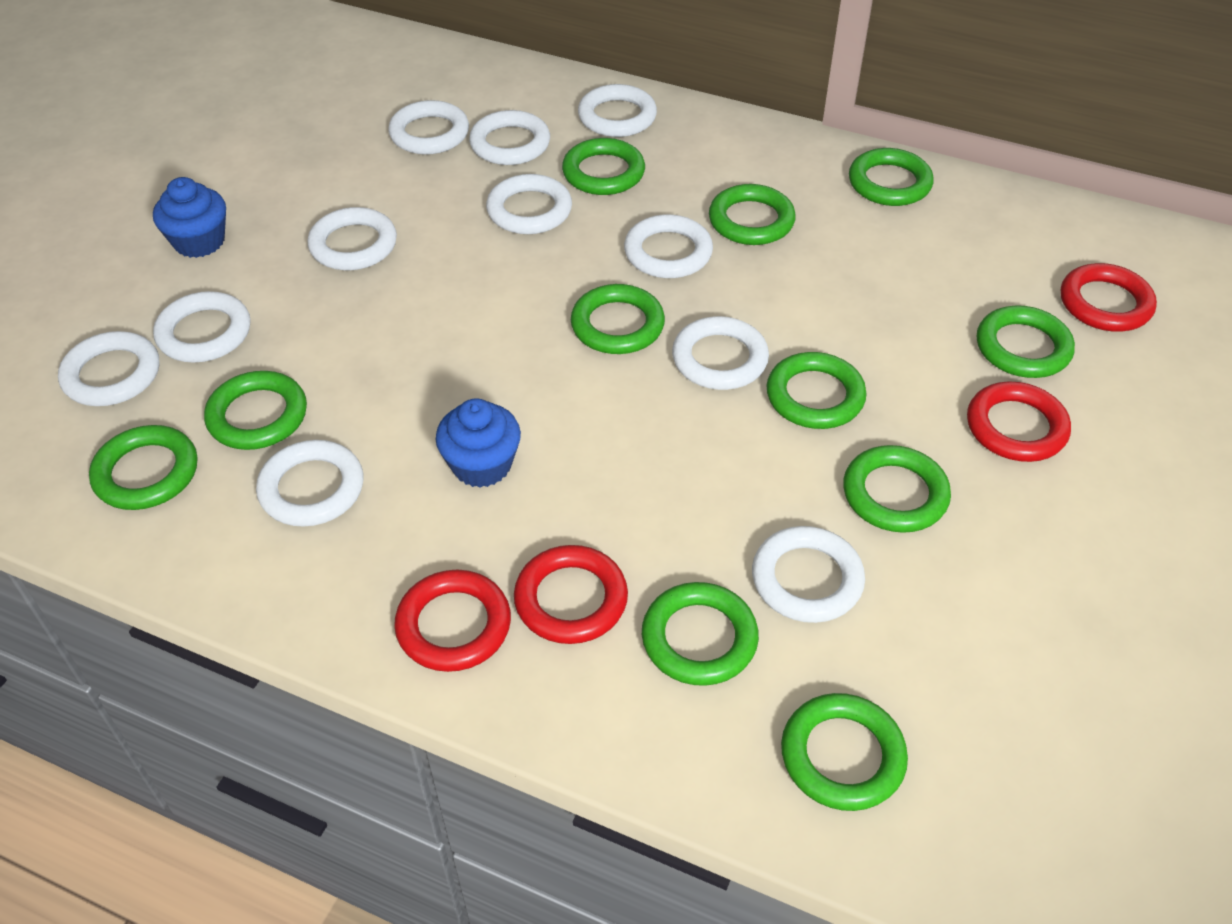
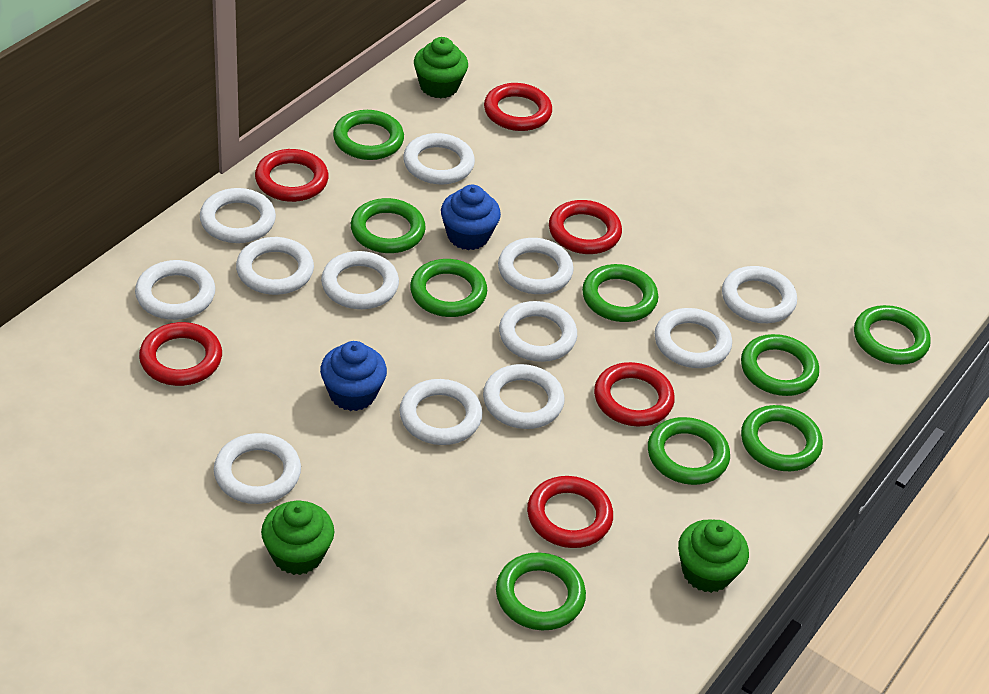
green cupcake: 0 -> 3
green ring: 11 -> 9
red ring: 4 -> 6
white ring: 11 -> 12

